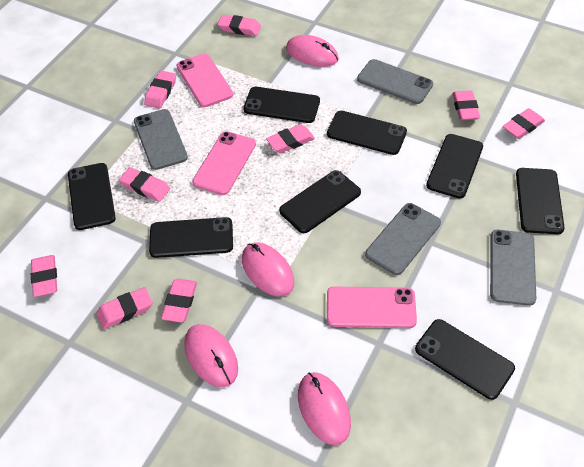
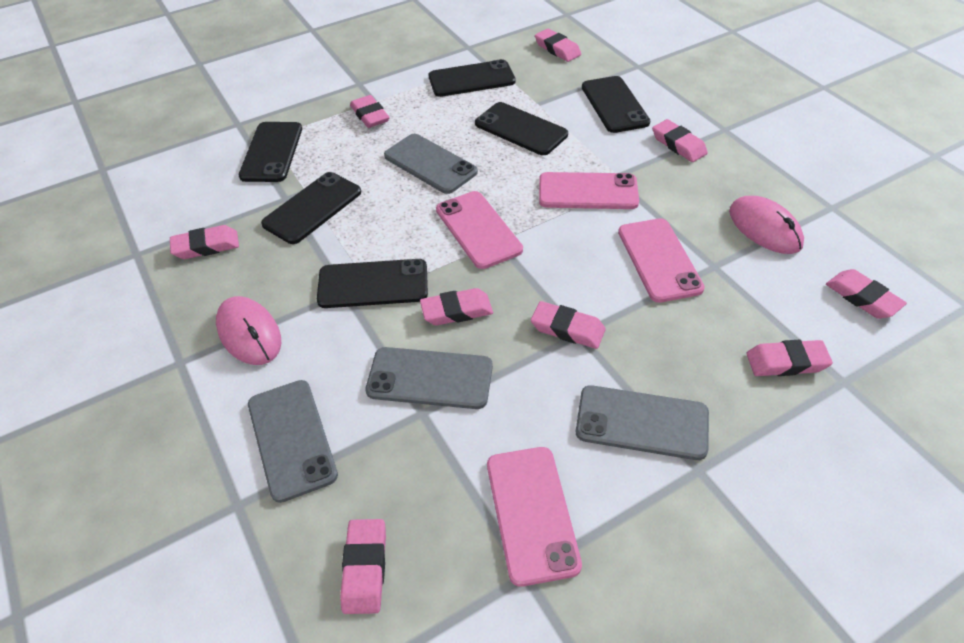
black phone: 8 -> 6
pink mouse: 4 -> 2
pink phone: 3 -> 4

